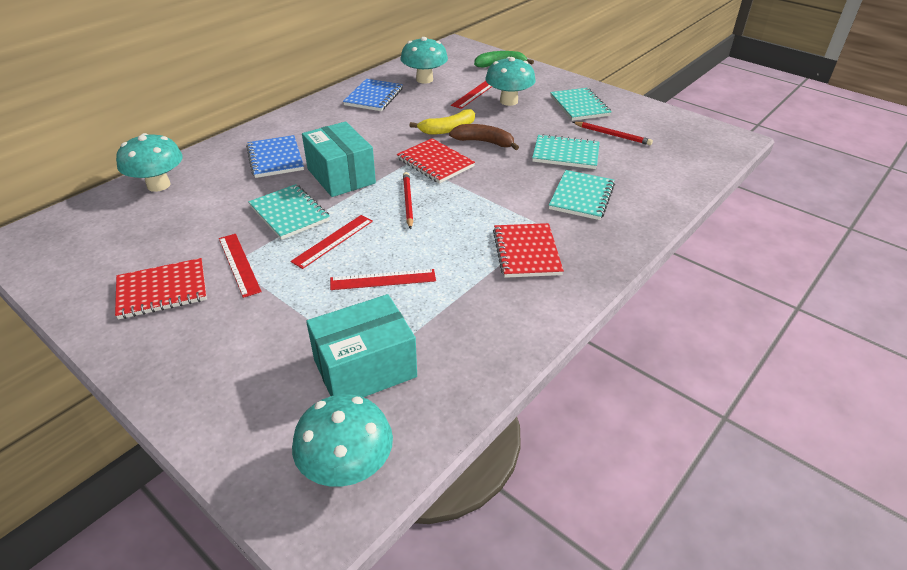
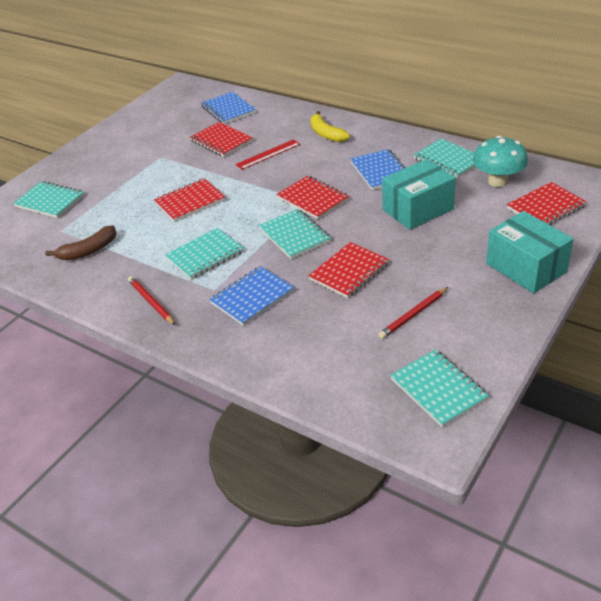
blue notebook: 2 -> 3
green banana: 1 -> 0
red notebook: 3 -> 5
red ruler: 4 -> 1
turquoise mushroom: 4 -> 1
turquoise notebook: 4 -> 5

